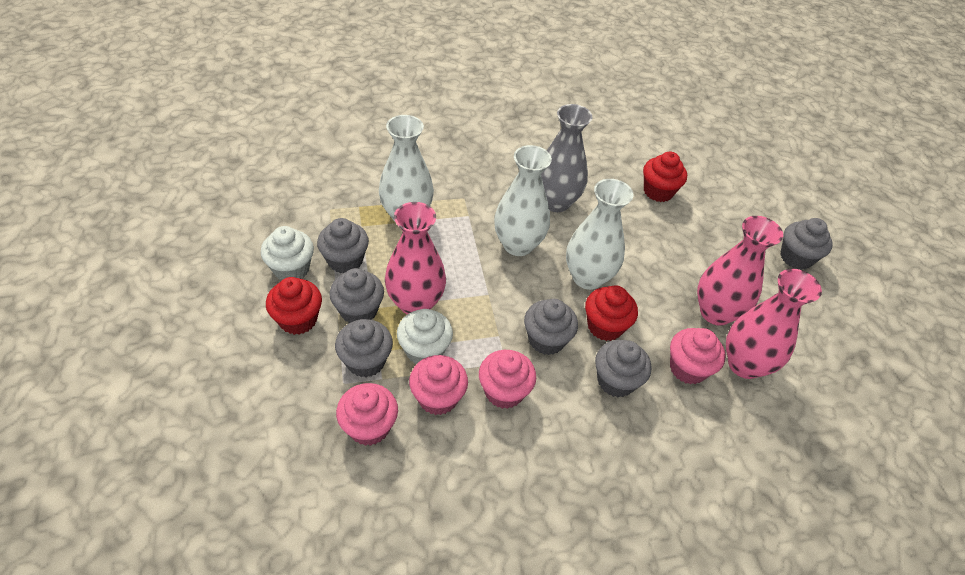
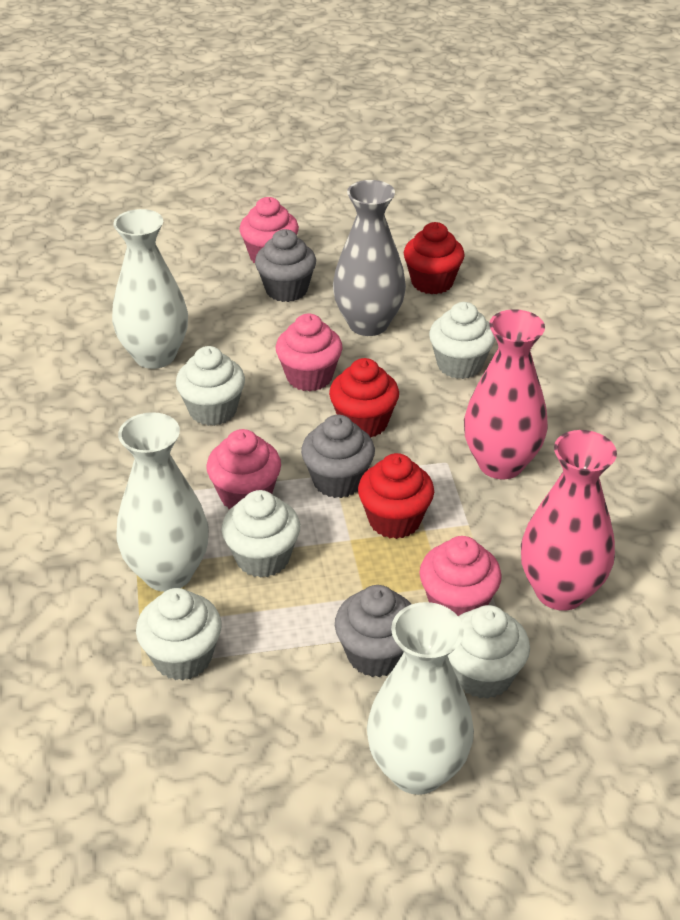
grey cupcake: 6 -> 3
pink vase: 3 -> 2
white cupcake: 2 -> 5

